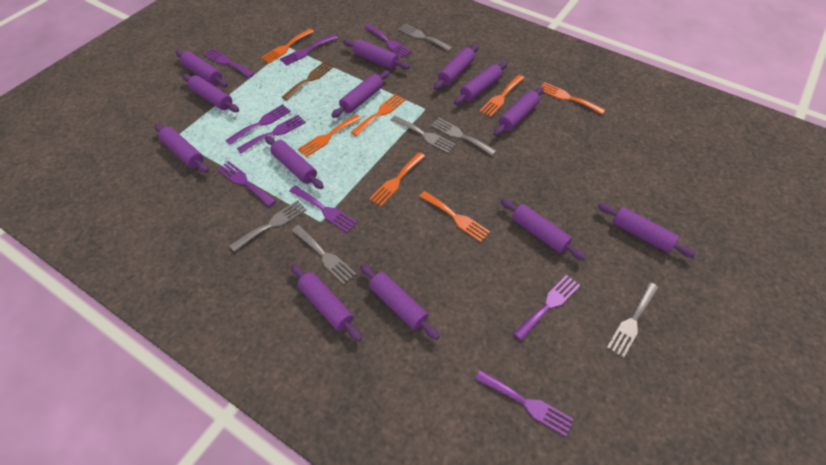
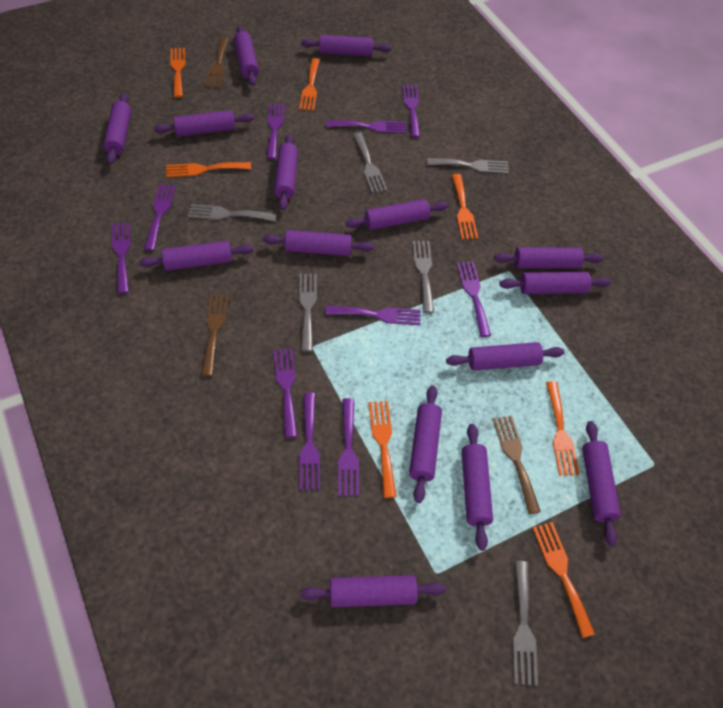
brown fork: 1 -> 3
purple fork: 9 -> 10
purple rolling pin: 13 -> 15

